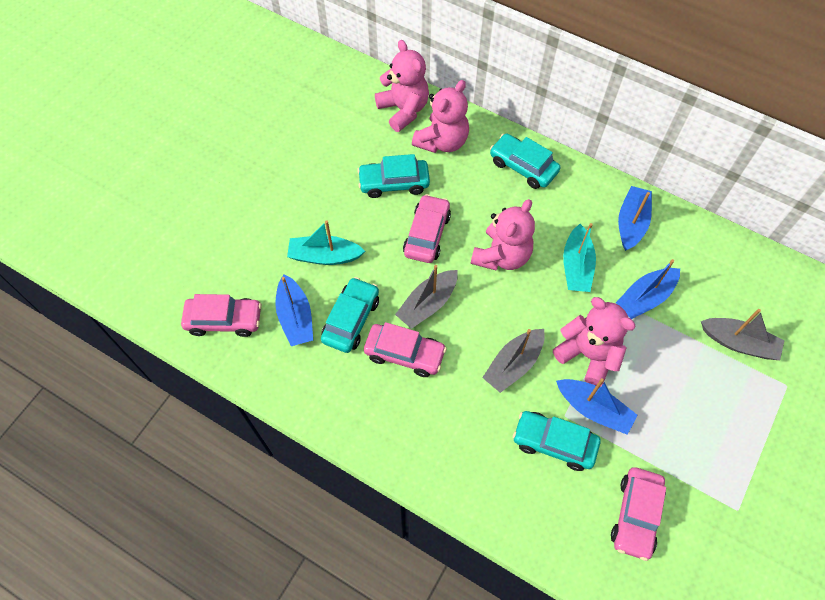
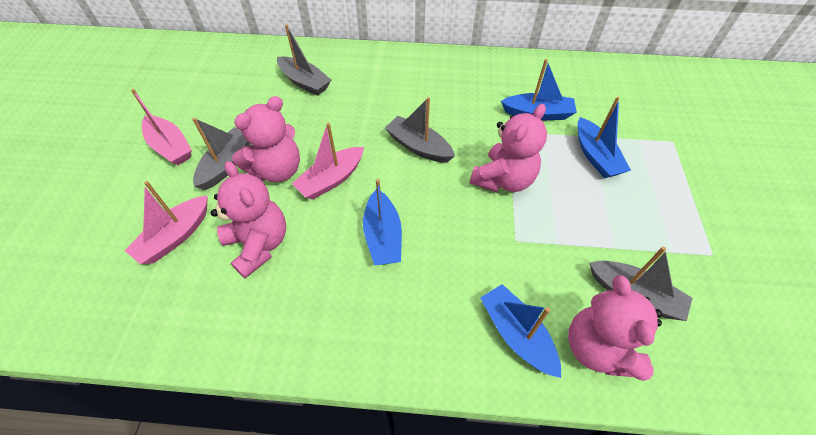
grey boat: 3 -> 4
pink boat: 0 -> 3
pink car: 4 -> 0
turquoise boat: 2 -> 0
turquoise car: 4 -> 0

